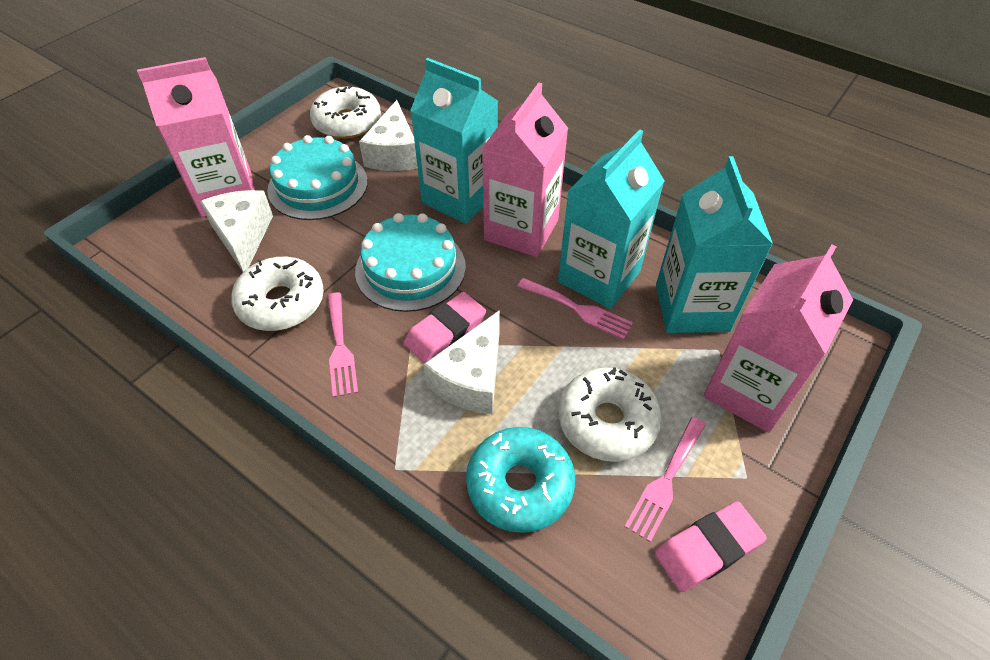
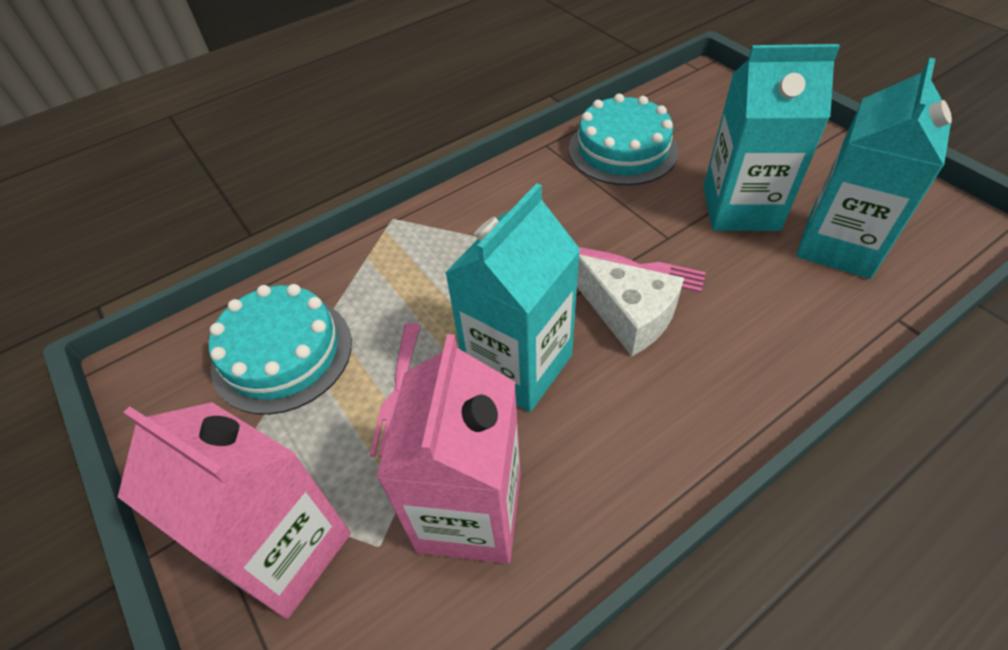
pink carton: 3 -> 2
pink eraser: 2 -> 0
pink fork: 3 -> 2
turquoise donut: 1 -> 0
white cheese: 3 -> 1
white donut: 3 -> 0

